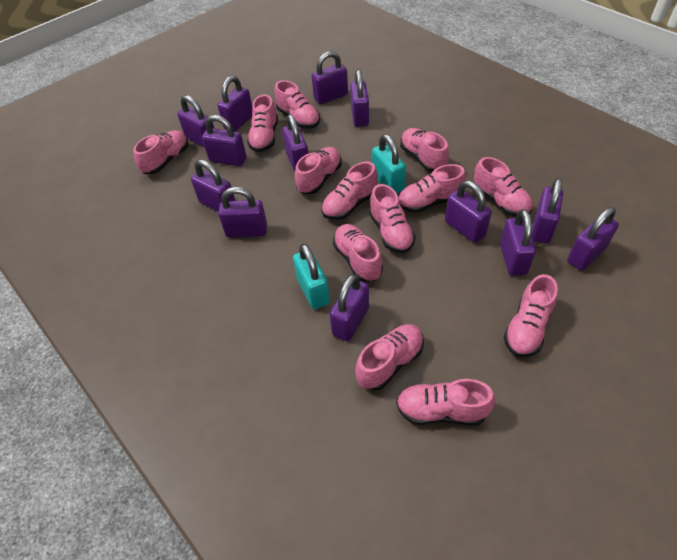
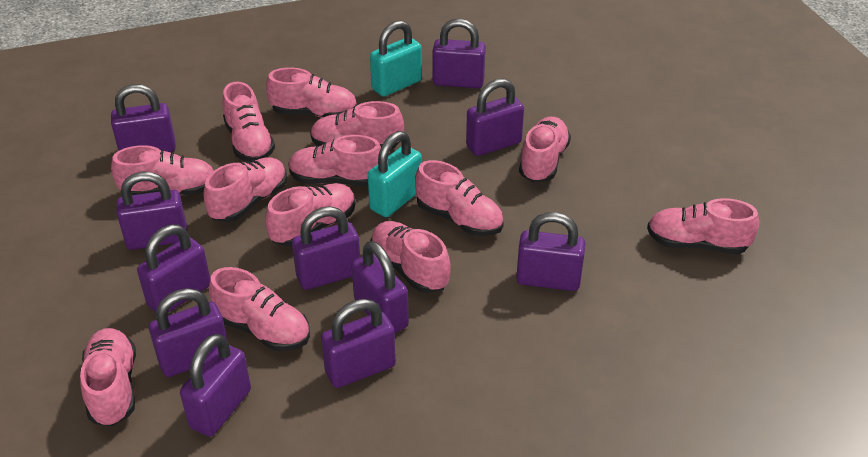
purple padlock: 13 -> 11

